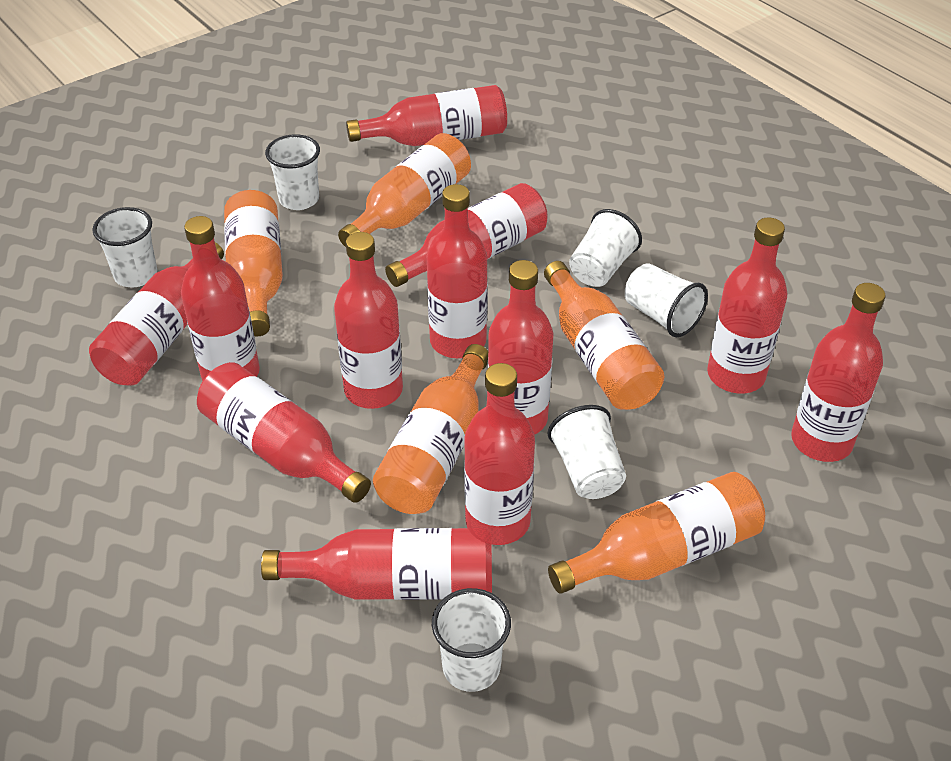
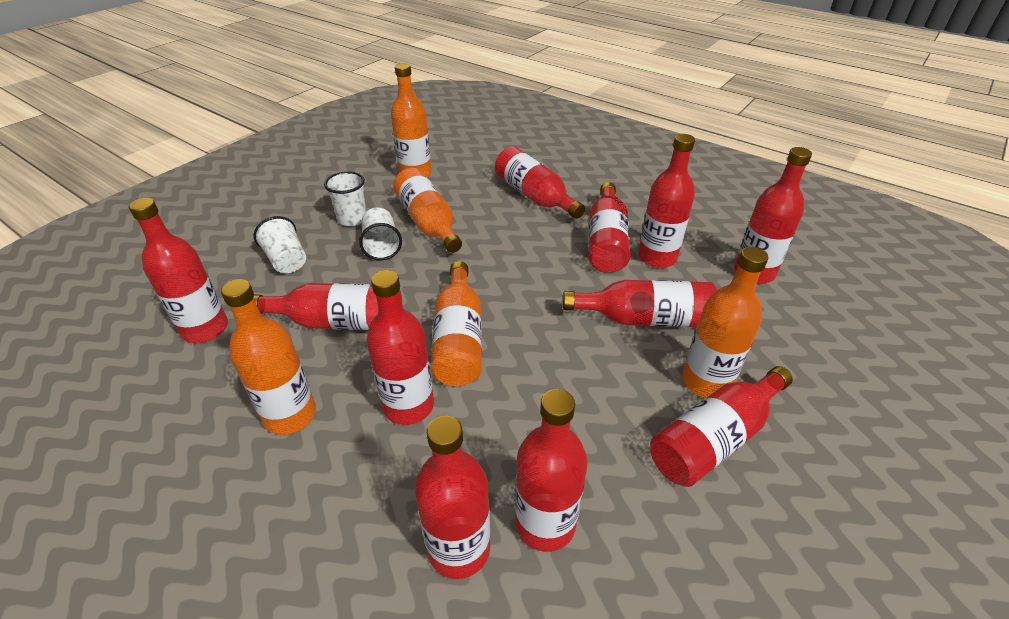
red bottle: 12 -> 11
white cup: 6 -> 3

